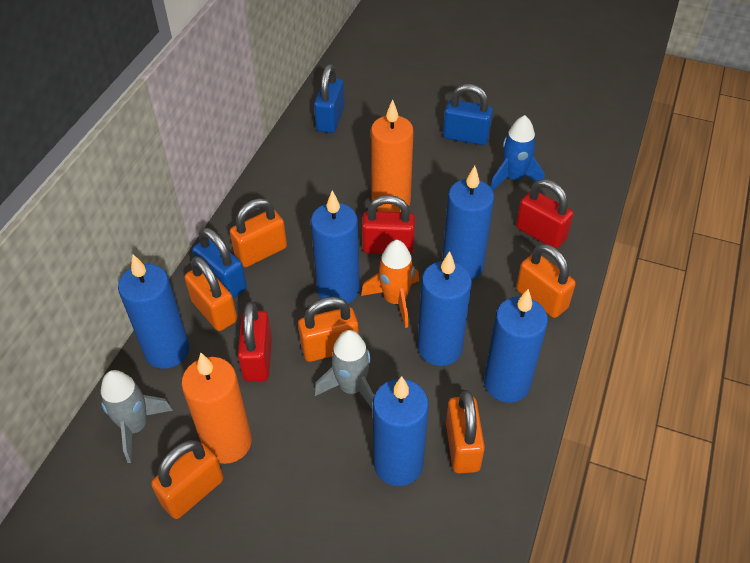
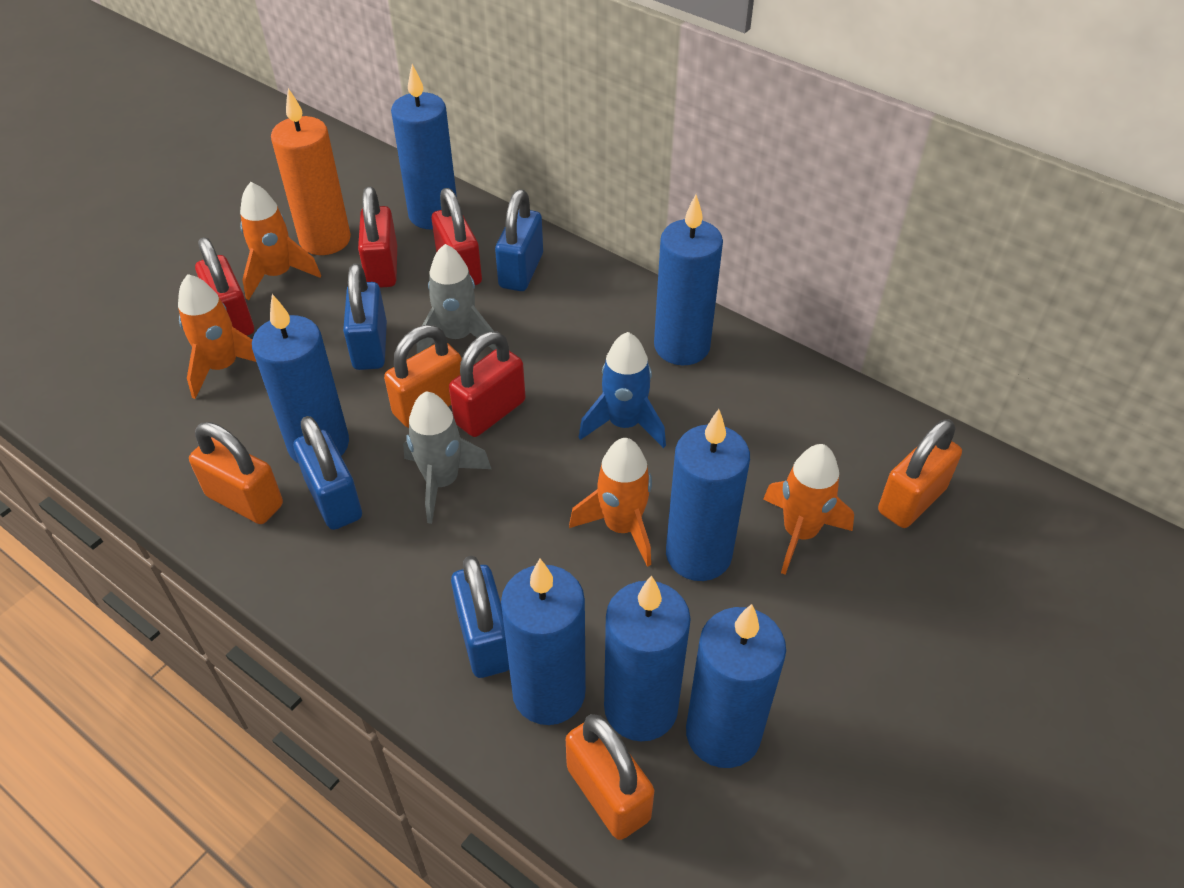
blue candle: 6 -> 7
blue padlock: 3 -> 4
orange candle: 2 -> 1
orange padlock: 6 -> 4
orange rocket: 1 -> 4
red padlock: 3 -> 4

